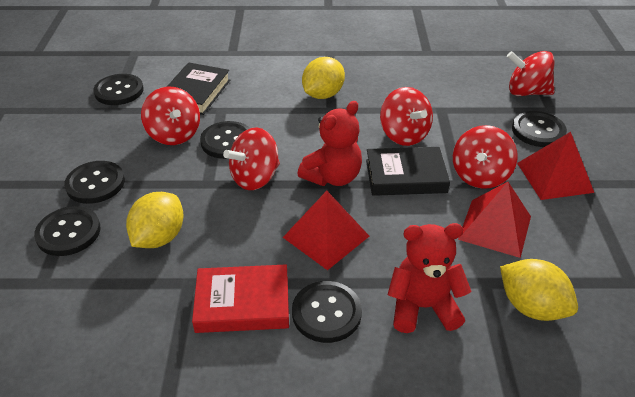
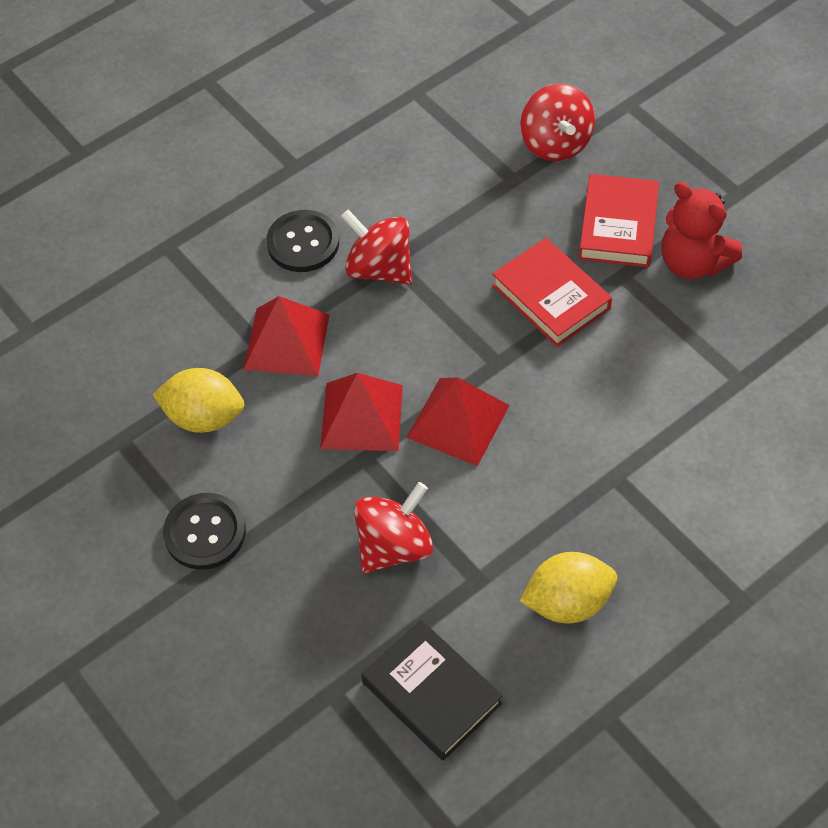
black book: 2 -> 1
black button: 6 -> 2
red book: 1 -> 2
red spinning top: 5 -> 3
red teddy bear: 2 -> 1
yellow lemon: 3 -> 2

